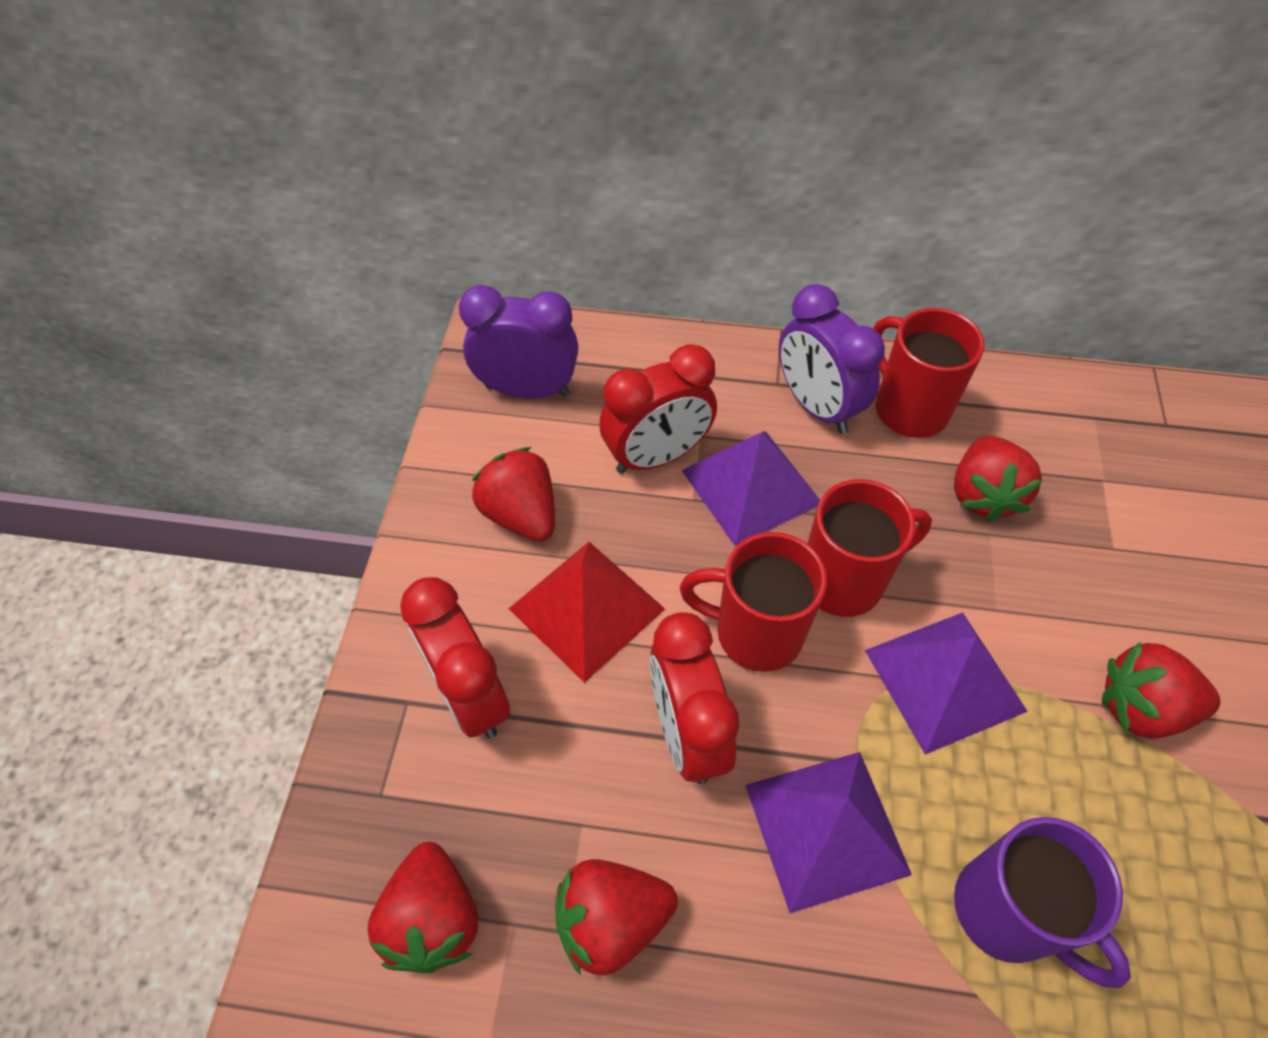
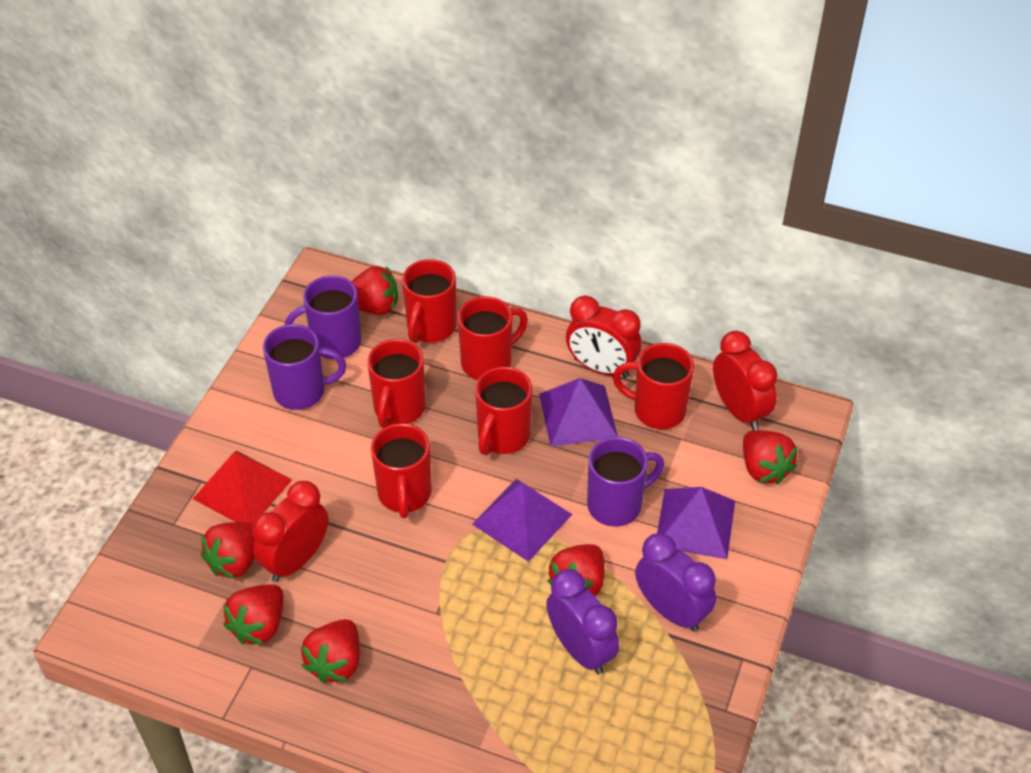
purple mug: 1 -> 3
red mug: 3 -> 6
red strawberry: 5 -> 6

